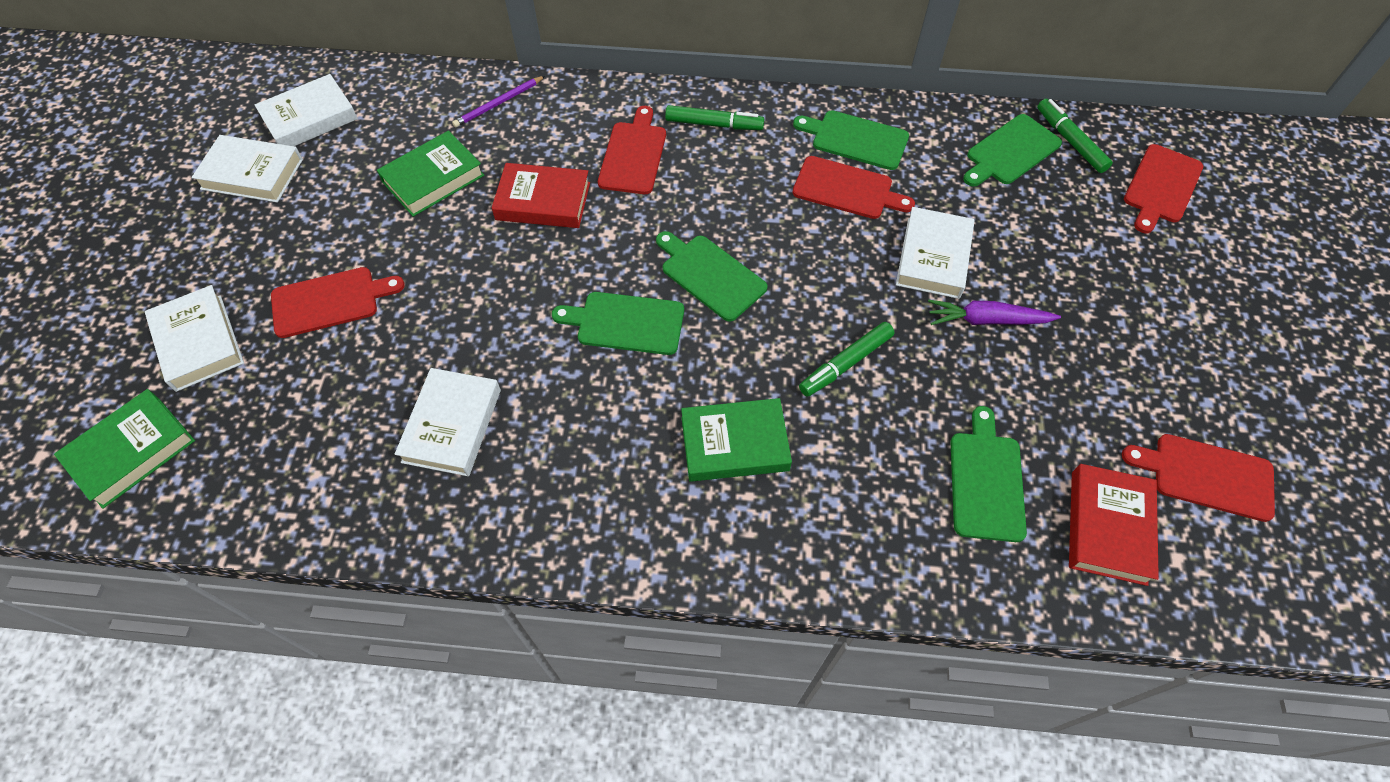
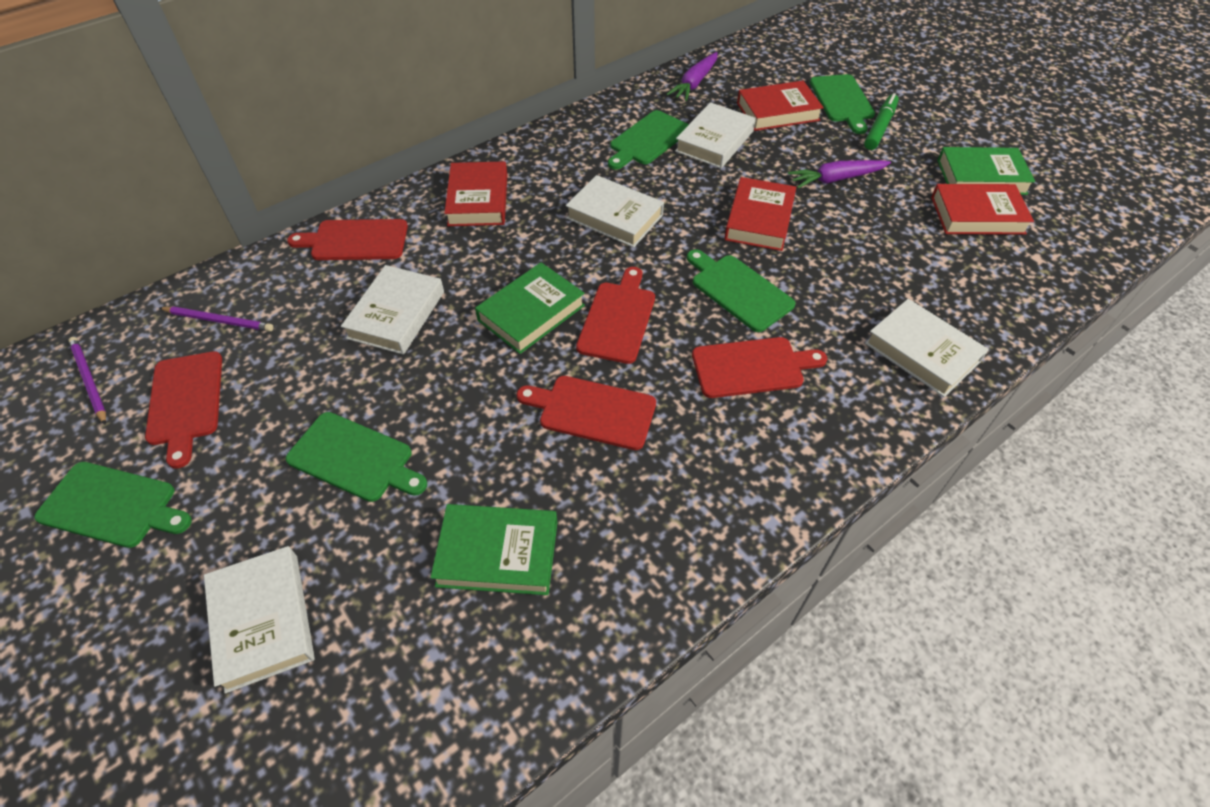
green marker: 3 -> 1
purple carrot: 1 -> 2
purple pencil: 1 -> 2
red book: 2 -> 4

